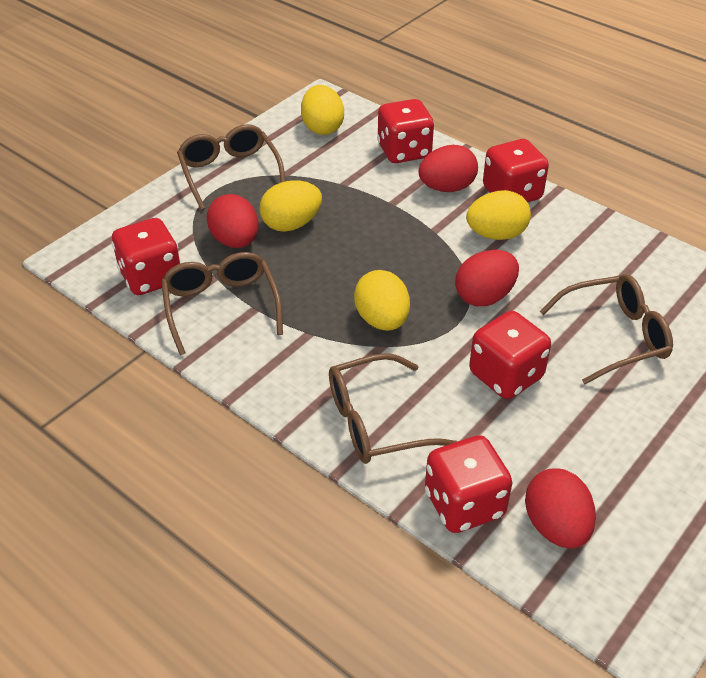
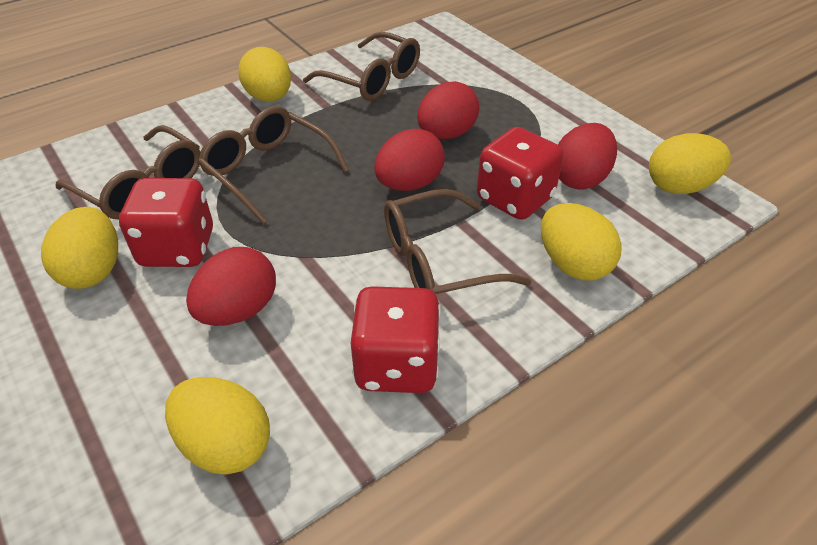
red dice: 5 -> 3
yellow egg: 4 -> 5

